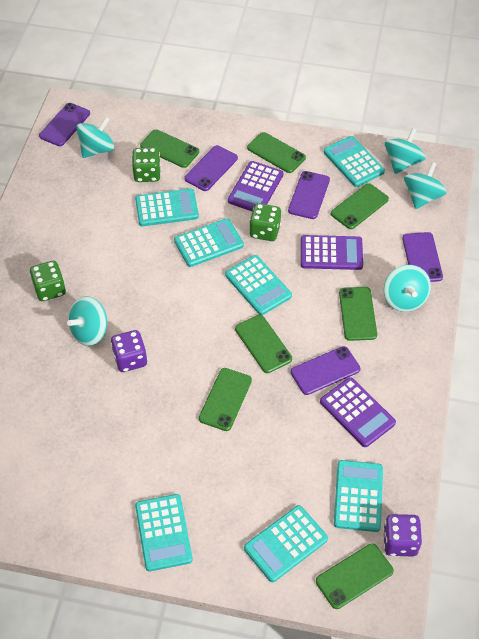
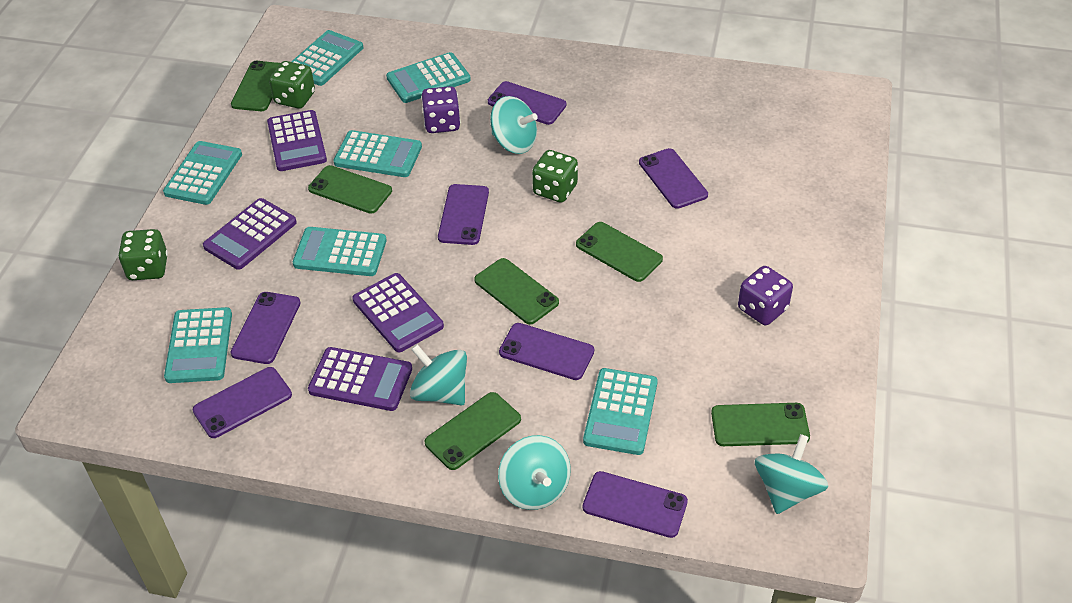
green phone: 7 -> 6
purple calculator: 3 -> 4
purple phone: 5 -> 7
turquoise spinning top: 5 -> 4

